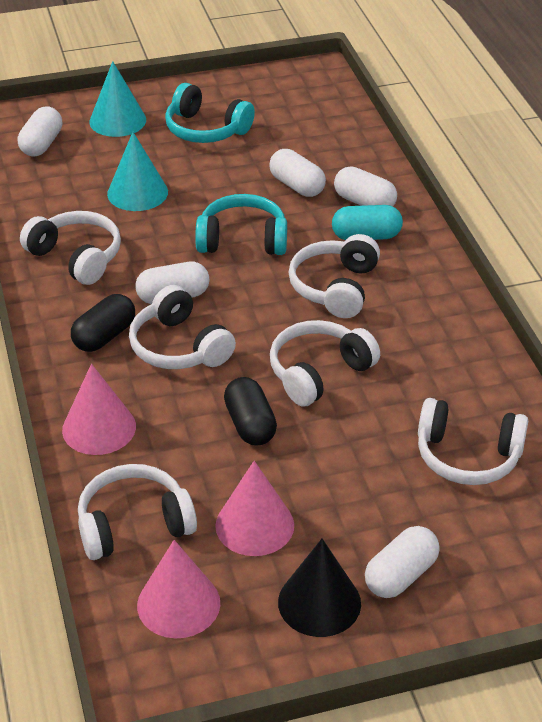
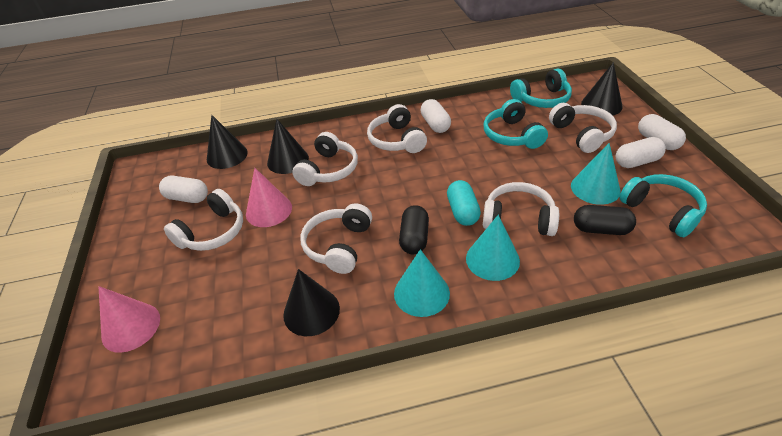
black cone: 1 -> 4
pink cone: 3 -> 2
turquoise cone: 2 -> 3
turquoise headphones: 2 -> 3
white capsule: 5 -> 4

